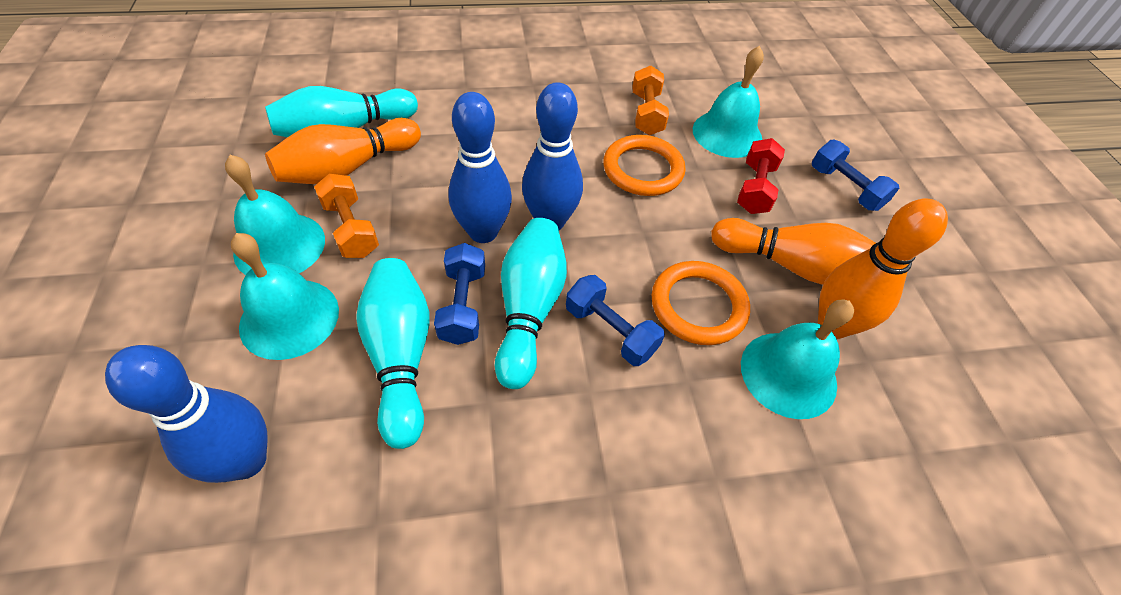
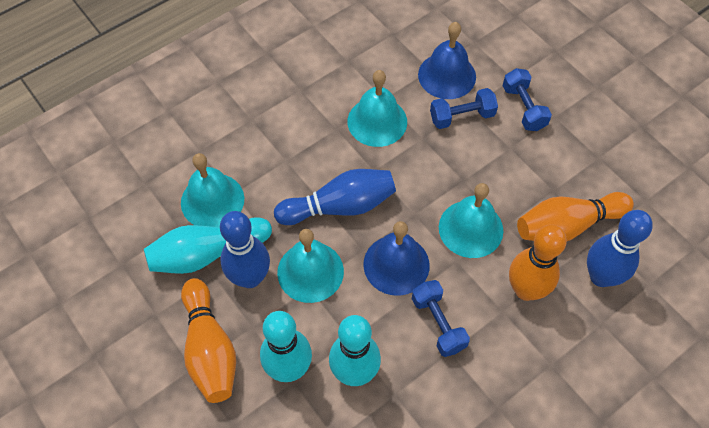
blue bell: 0 -> 2
orange dumbbell: 2 -> 0
orange ring: 2 -> 0
red dumbbell: 1 -> 0

